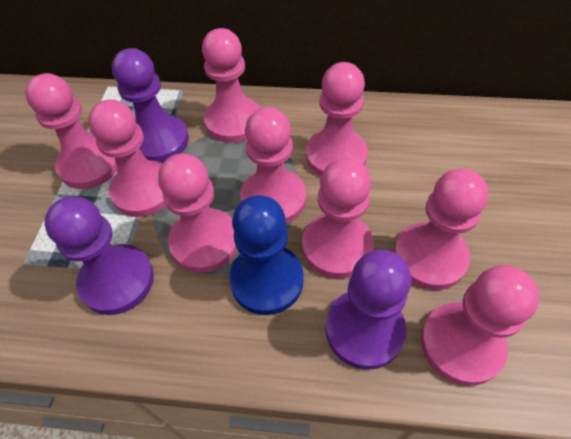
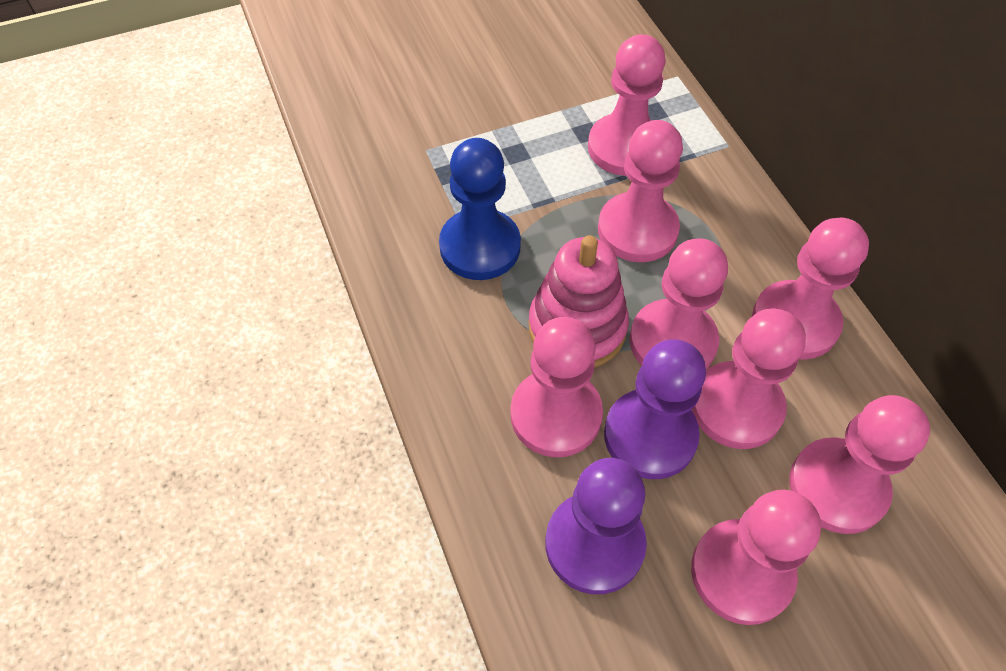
pink pawn: 9 -> 8
pink stacking toy: 0 -> 1
purple pawn: 3 -> 2

